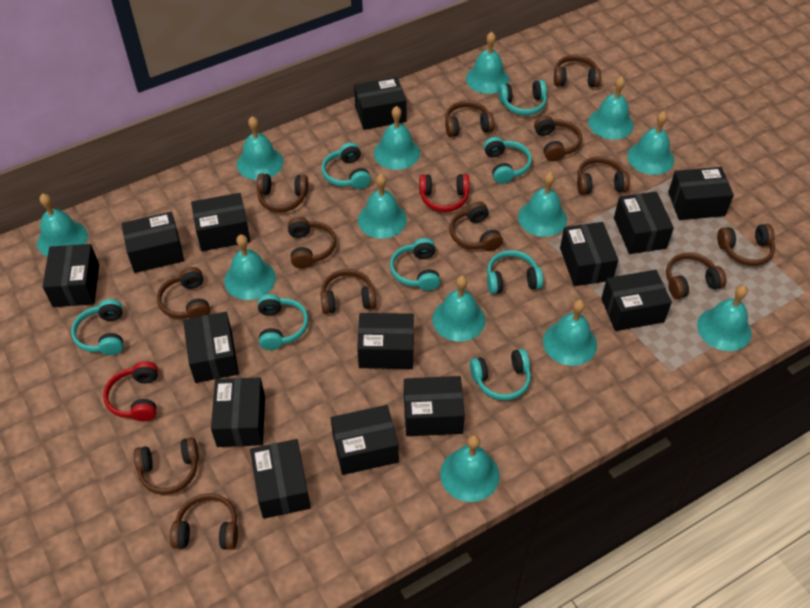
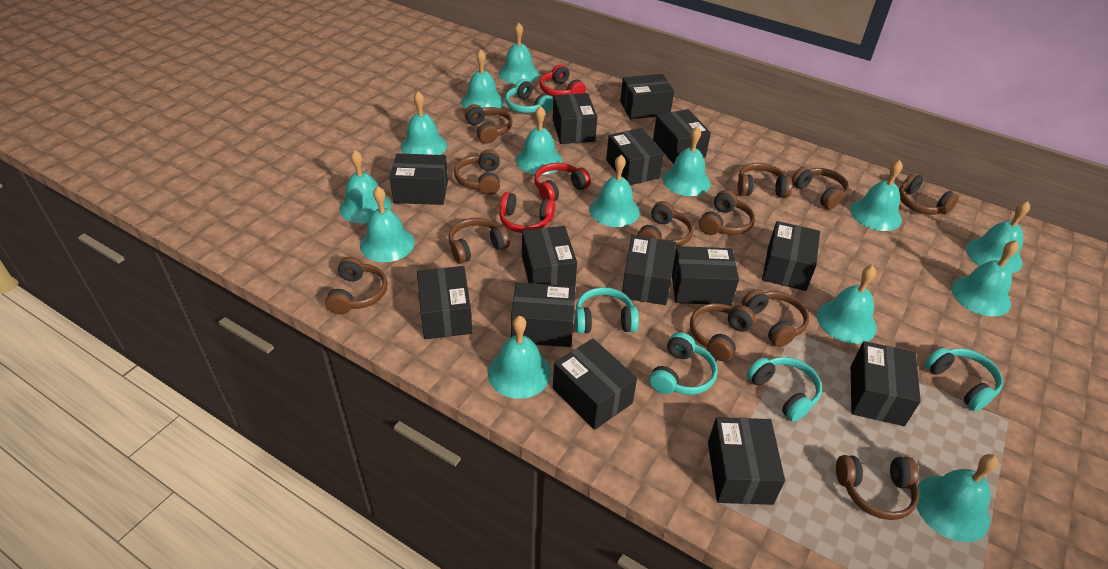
brown headphones: 13 -> 12
red headphones: 2 -> 3
turquoise bell: 13 -> 14
turquoise headphones: 8 -> 5

